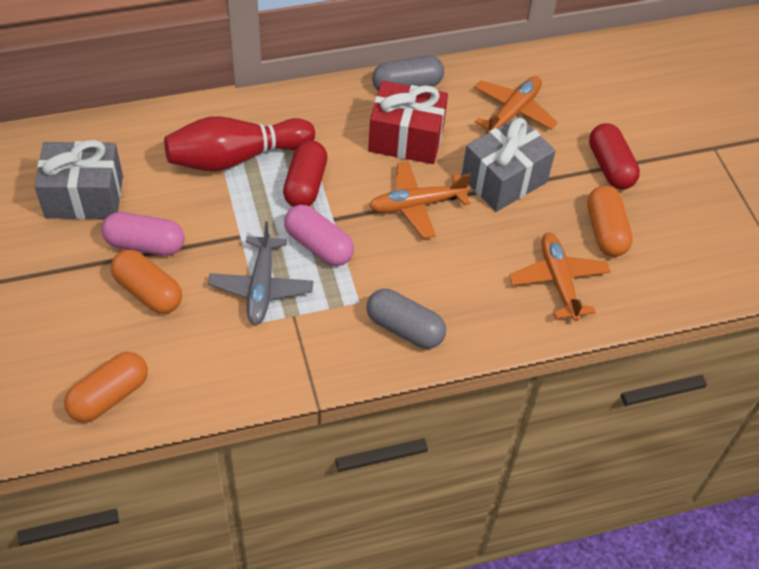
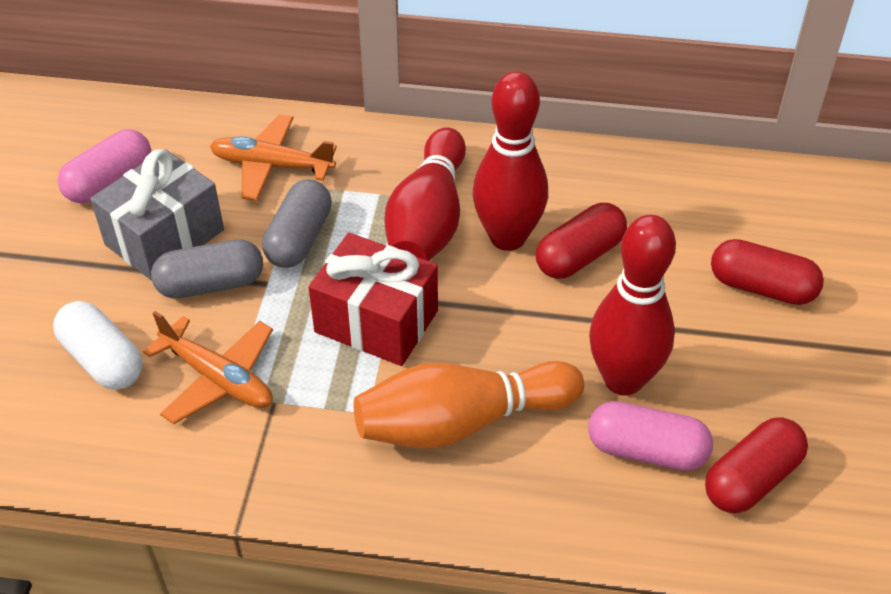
grey gift: 2 -> 1
grey plane: 1 -> 0
orange bowling pin: 0 -> 1
orange capsule: 3 -> 0
orange plane: 3 -> 2
red bowling pin: 1 -> 3
red capsule: 2 -> 3
white capsule: 0 -> 1

